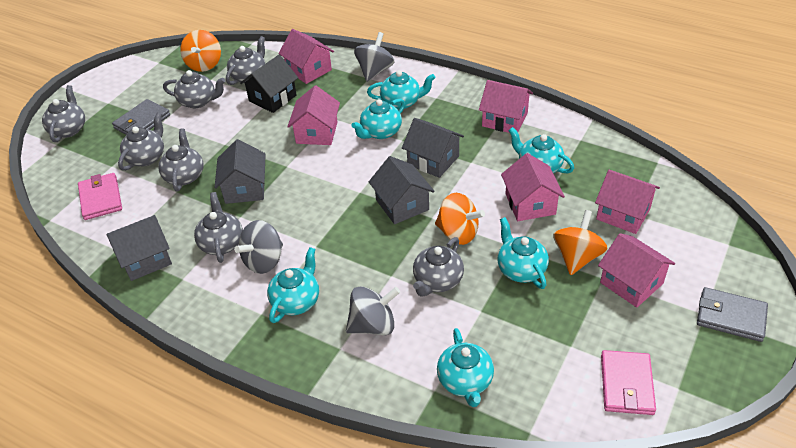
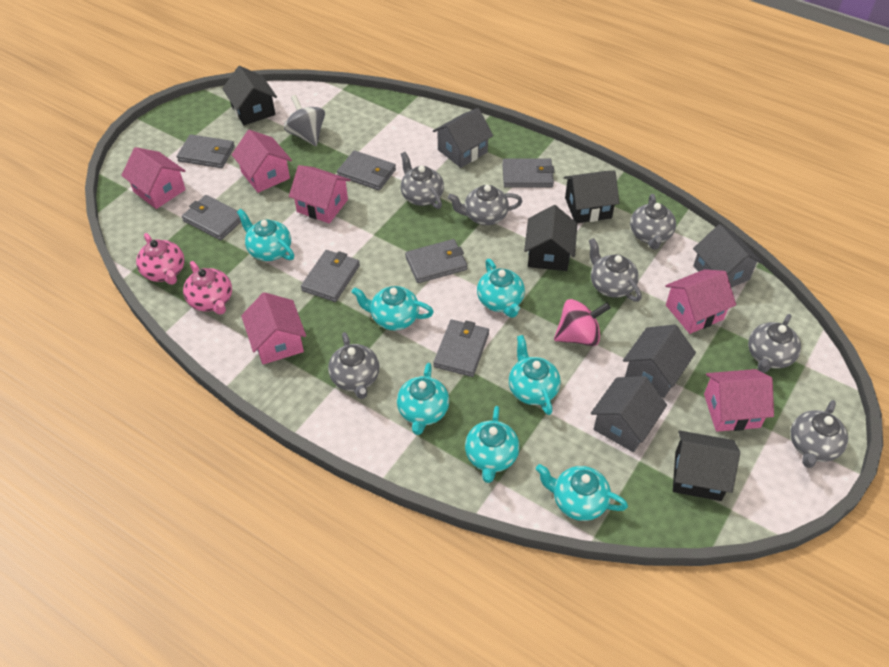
black house: 1 -> 4
grey spinning top: 3 -> 1
grey wallet: 2 -> 7
orange spinning top: 3 -> 0
pink spinning top: 0 -> 1
pink teapot: 0 -> 2
pink wallet: 2 -> 0
turquoise teapot: 6 -> 7

